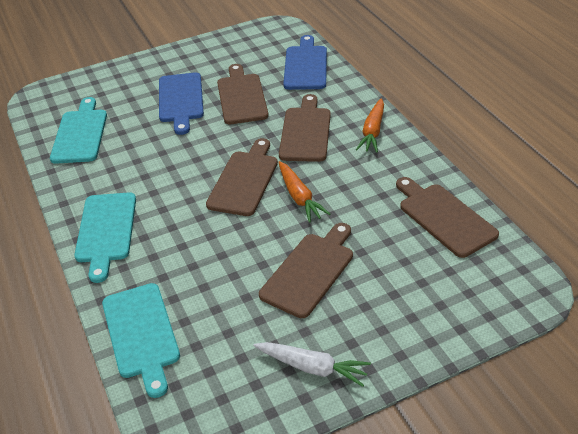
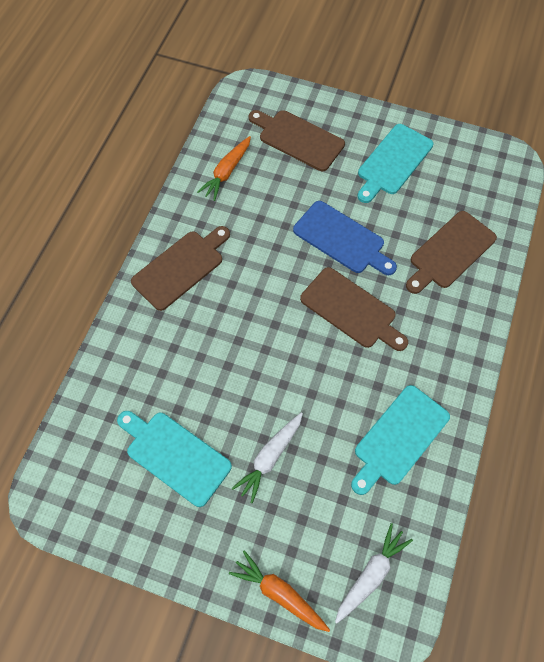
blue cutting board: 2 -> 1
brown cutting board: 5 -> 4
white carrot: 1 -> 2

